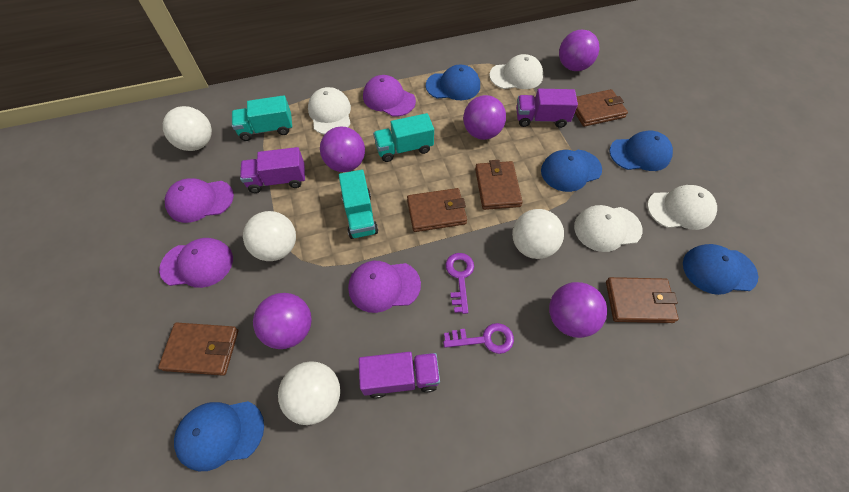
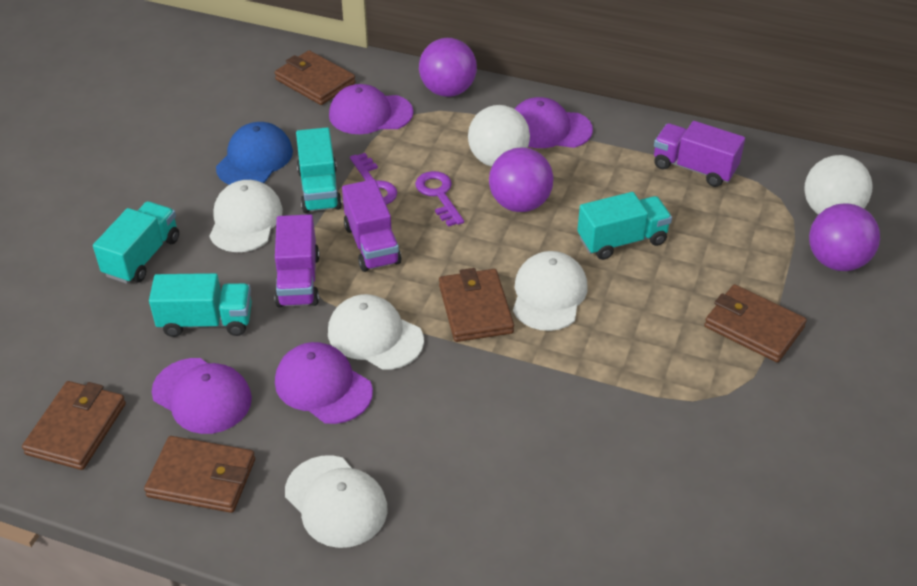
blue cap: 5 -> 1
purple ball: 5 -> 3
turquoise truck: 3 -> 4
white ball: 4 -> 2

